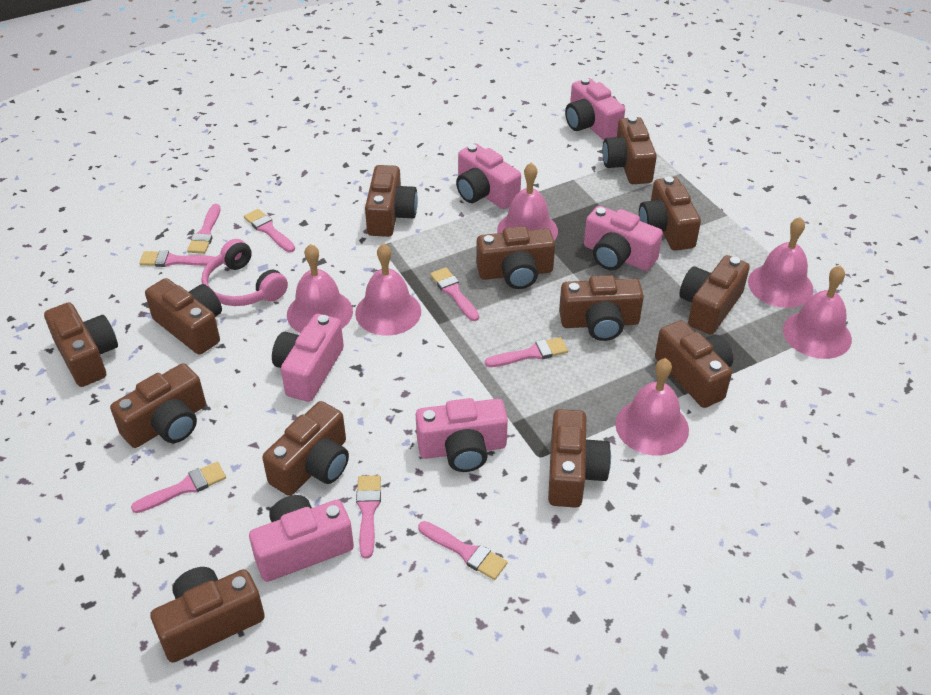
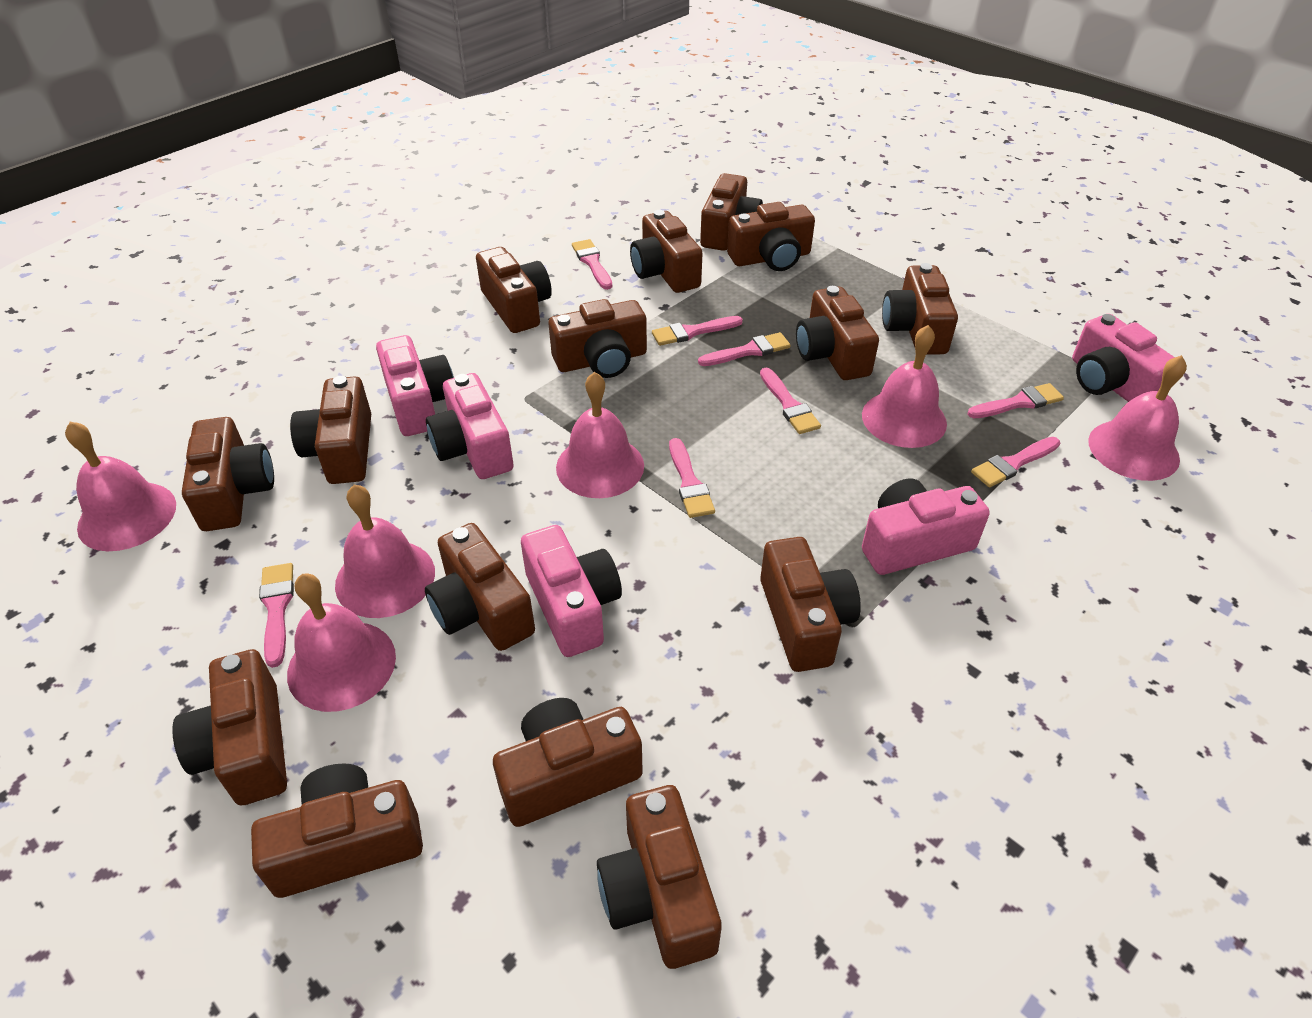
brown camera: 13 -> 15
pink camera: 6 -> 5
pink headphones: 1 -> 0

